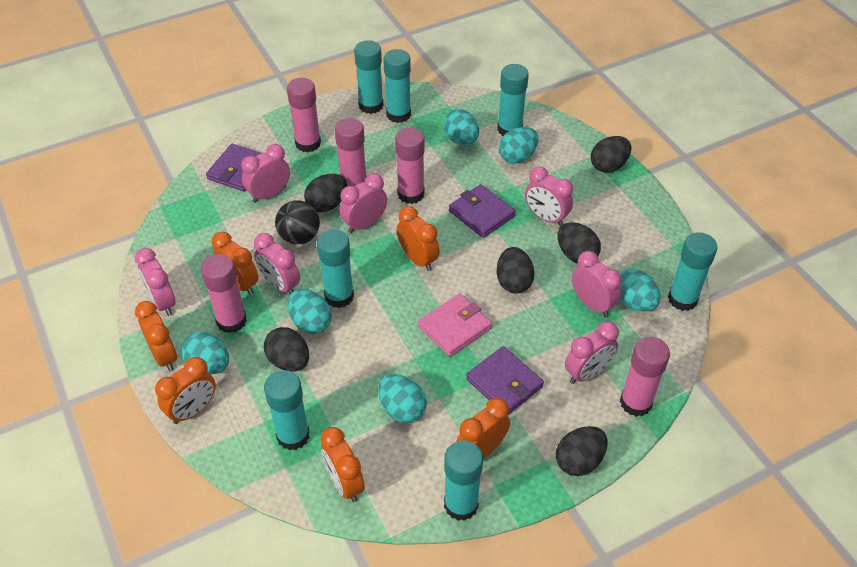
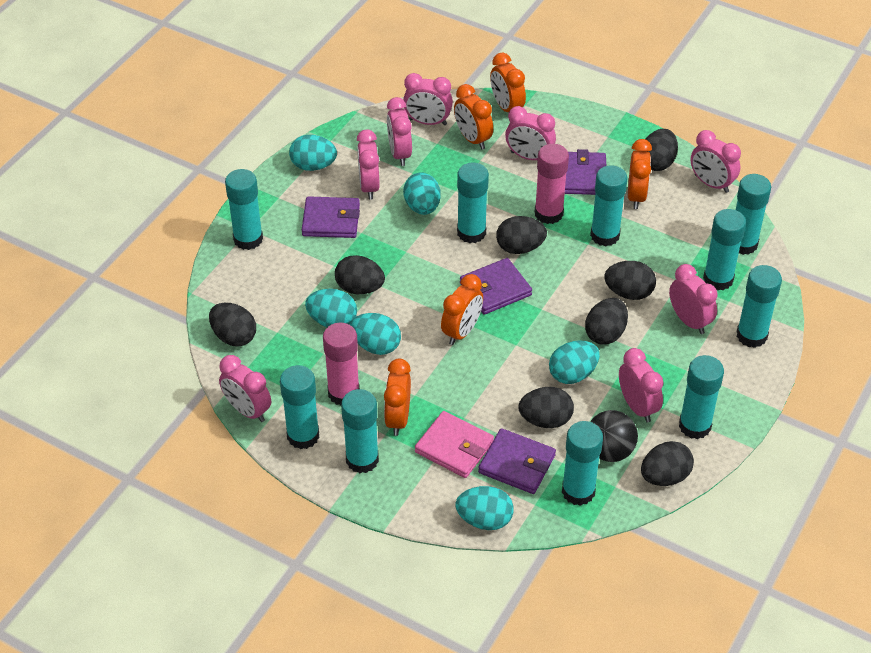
black egg: 6 -> 8
orange clock: 6 -> 5
pink clock: 7 -> 8
pink glue stick: 5 -> 2
purple wallet: 3 -> 4
turquoise glue stick: 7 -> 10

